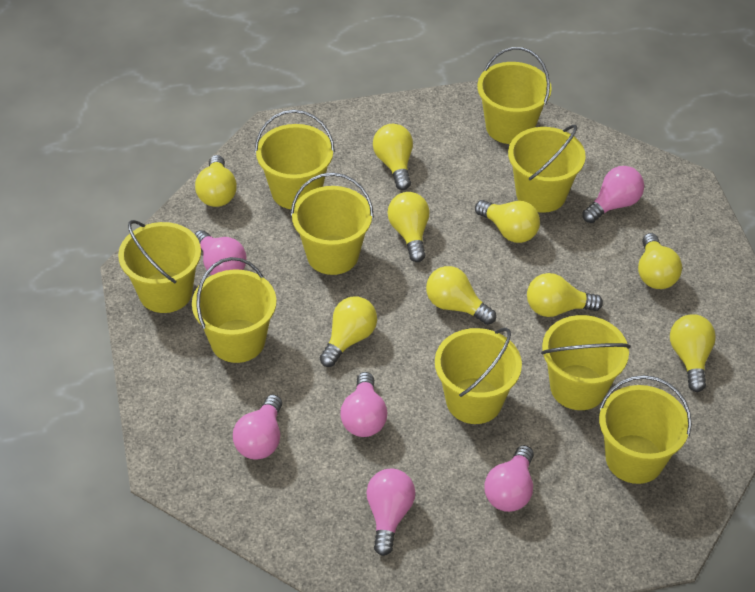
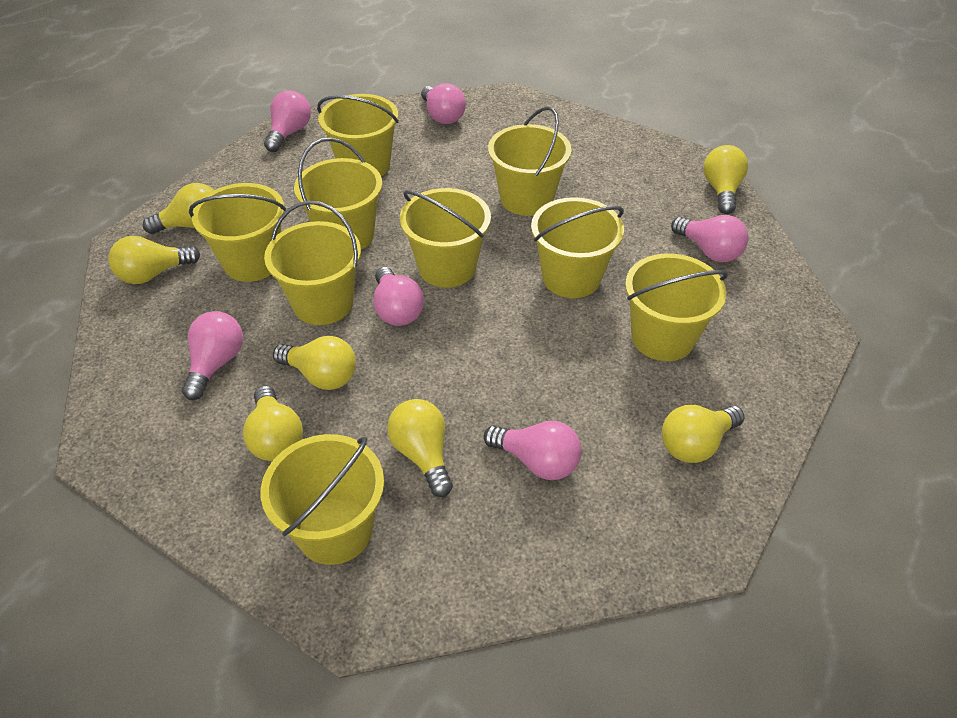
yellow light bulb: 9 -> 7

